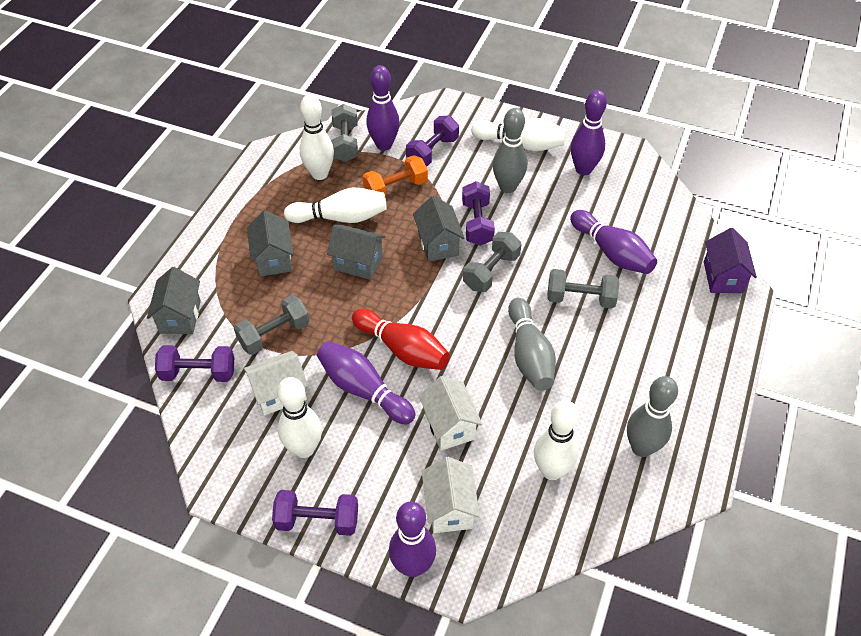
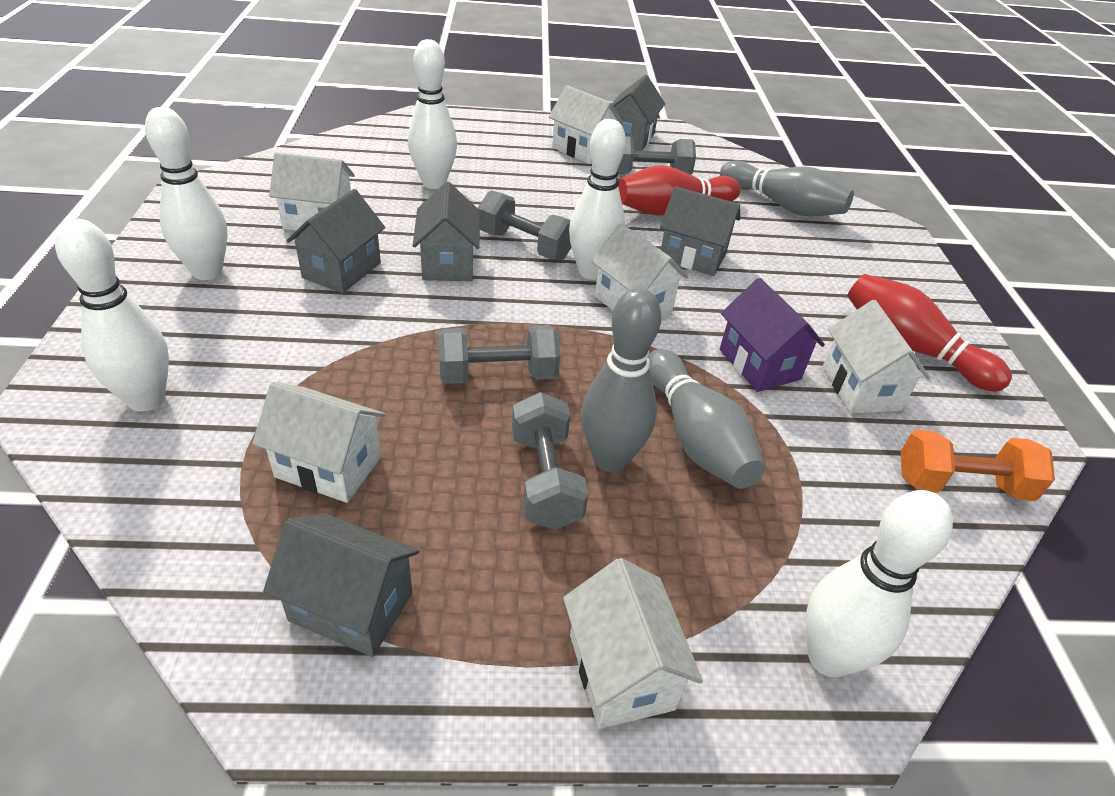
grey house: 4 -> 5
purple bowling pin: 5 -> 0
purple dumbbell: 4 -> 0
red bowling pin: 1 -> 2
white house: 3 -> 6

